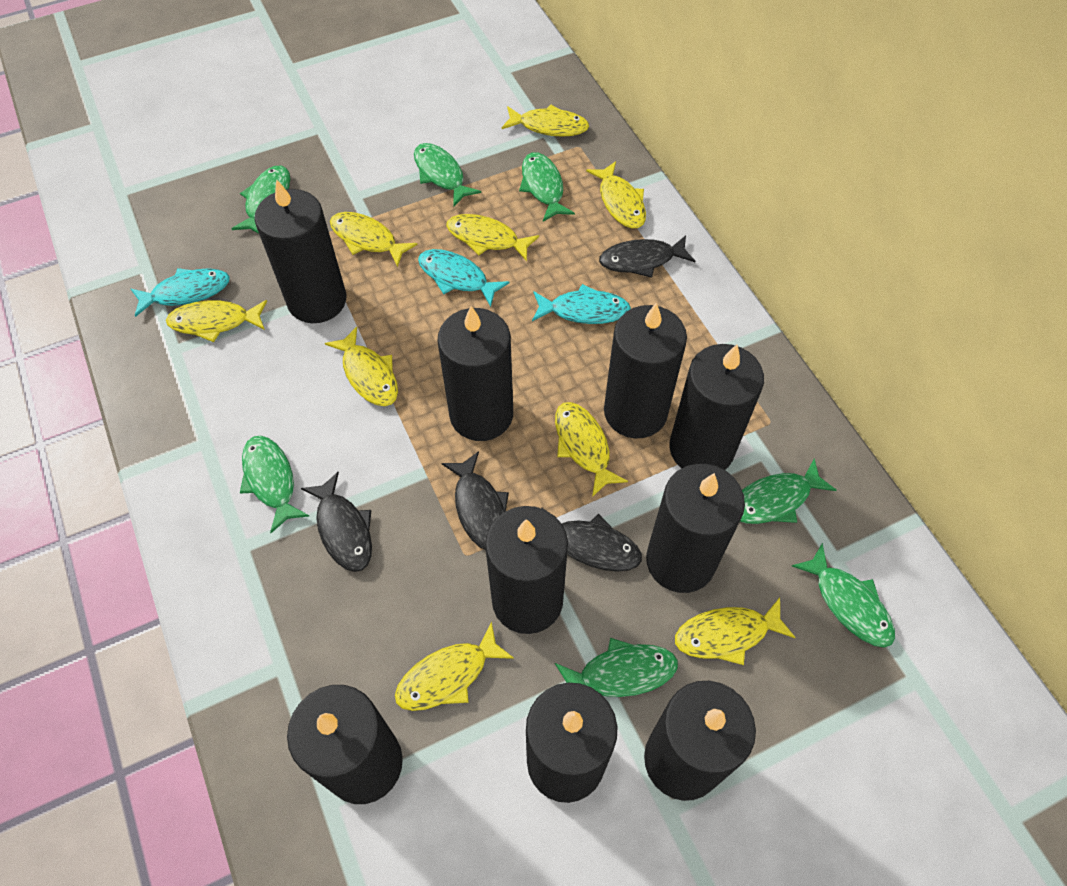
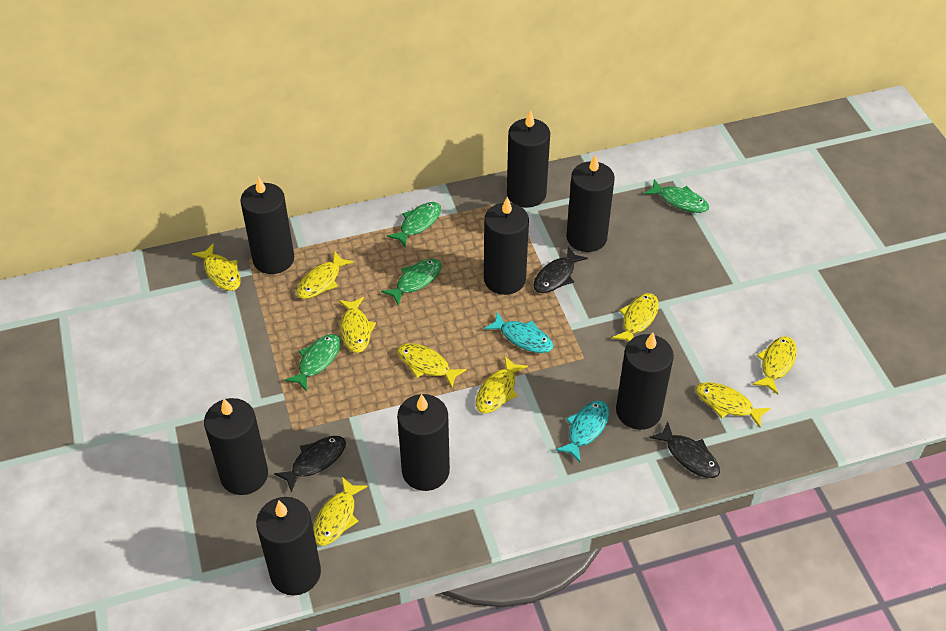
black candle: 9 -> 8
black fish: 4 -> 3
green fish: 7 -> 4
turquoise fish: 3 -> 2

